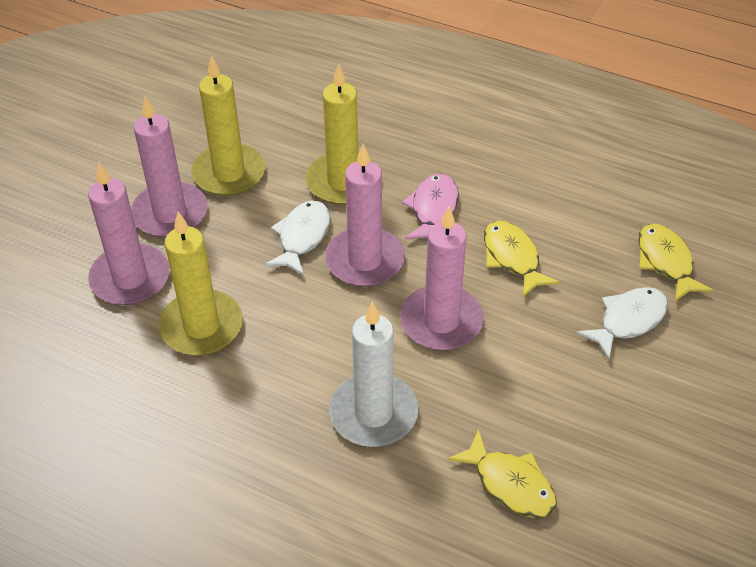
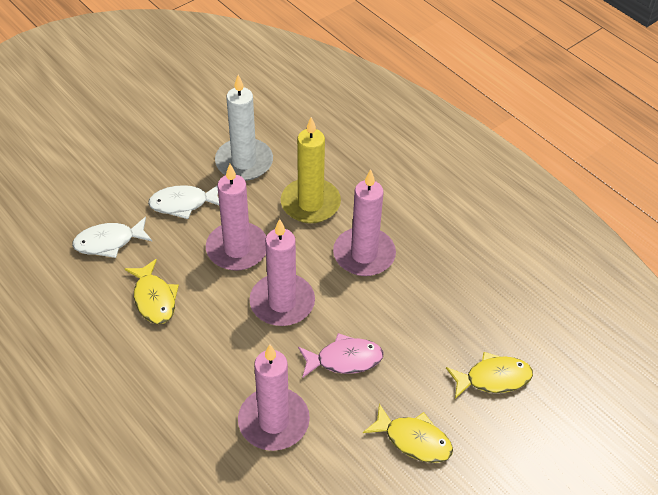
yellow candle: 3 -> 1

